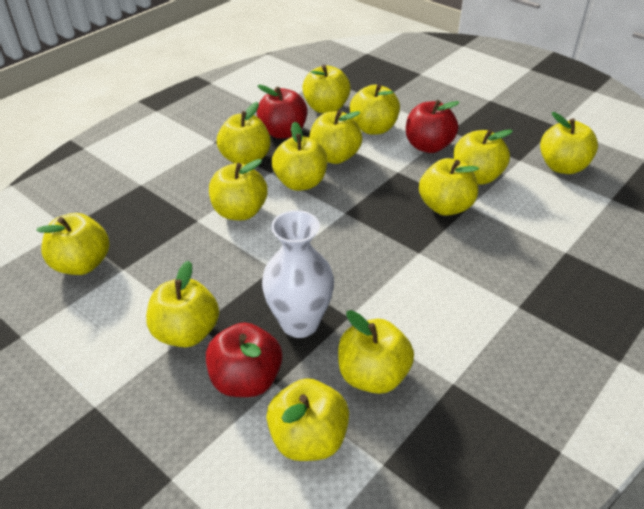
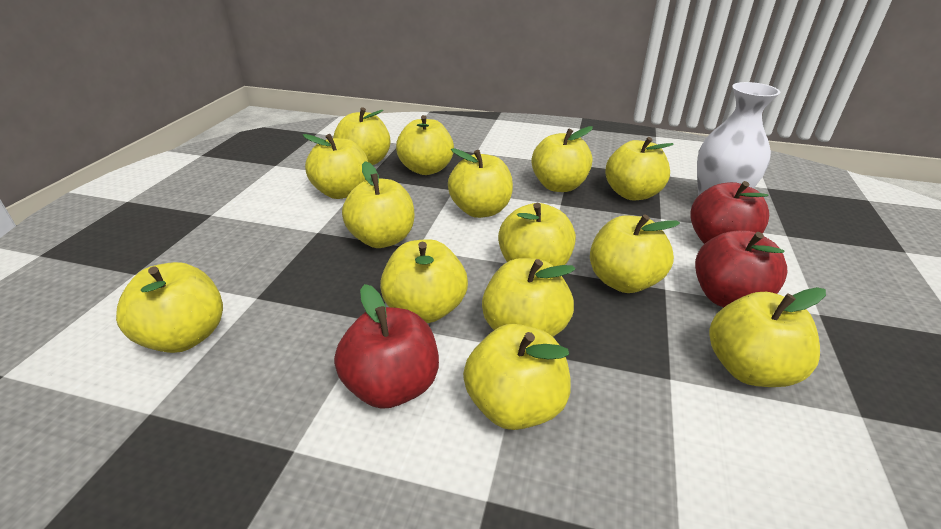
yellow apple: 13 -> 14

